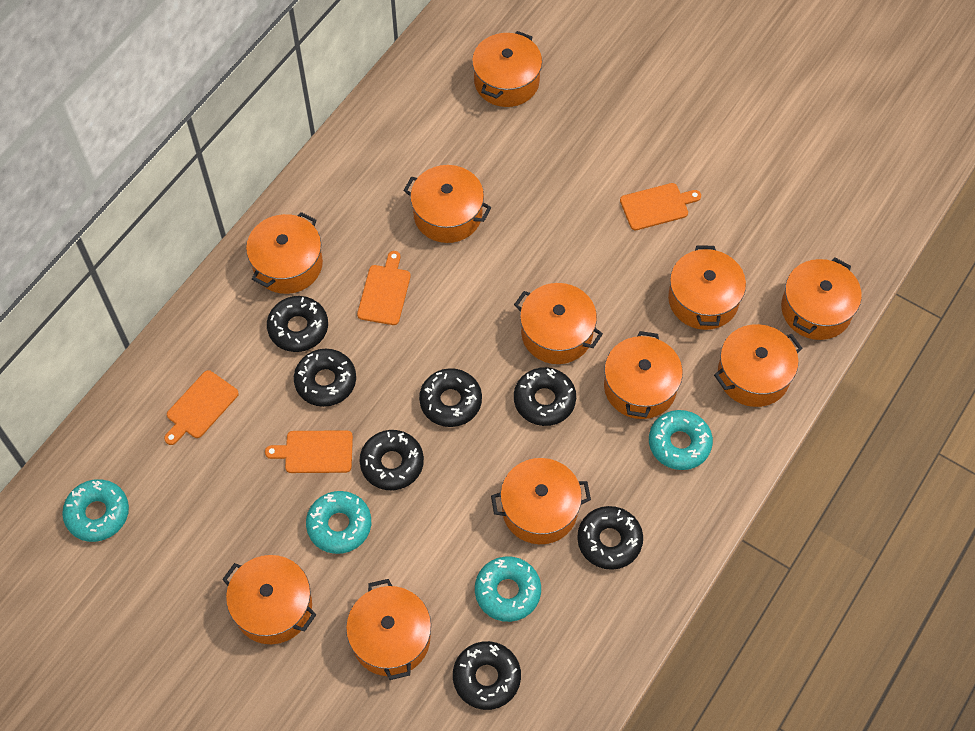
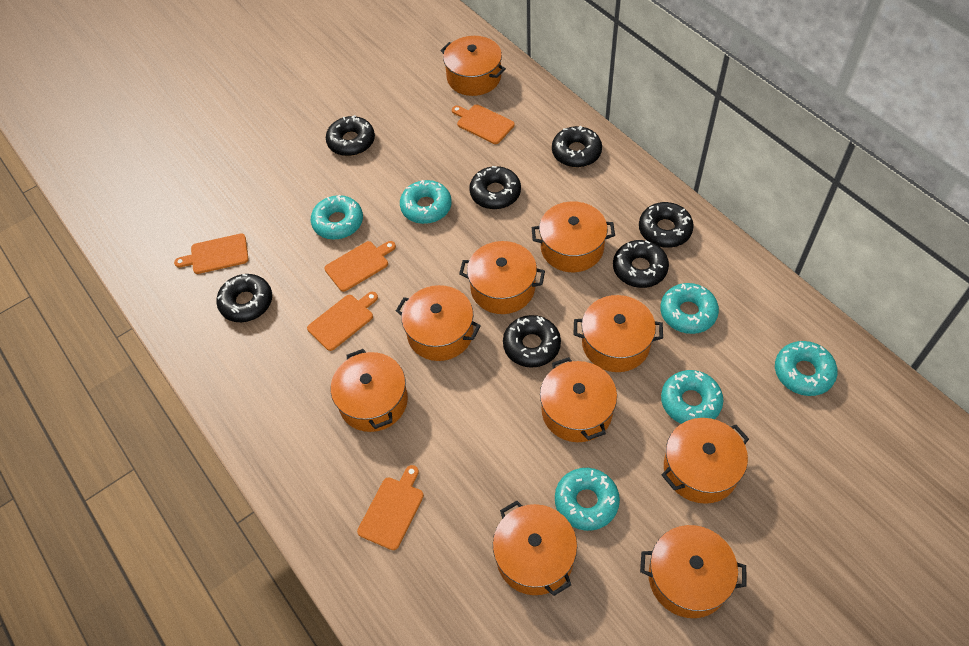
orange cutting board: 4 -> 5
orange pot: 11 -> 10
turquoise donut: 4 -> 6

